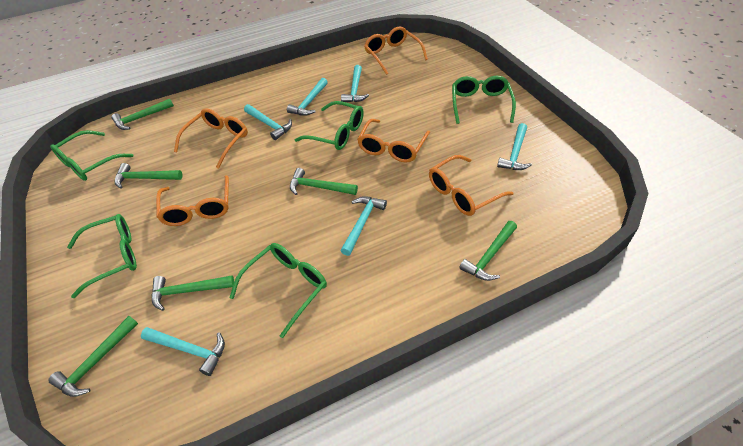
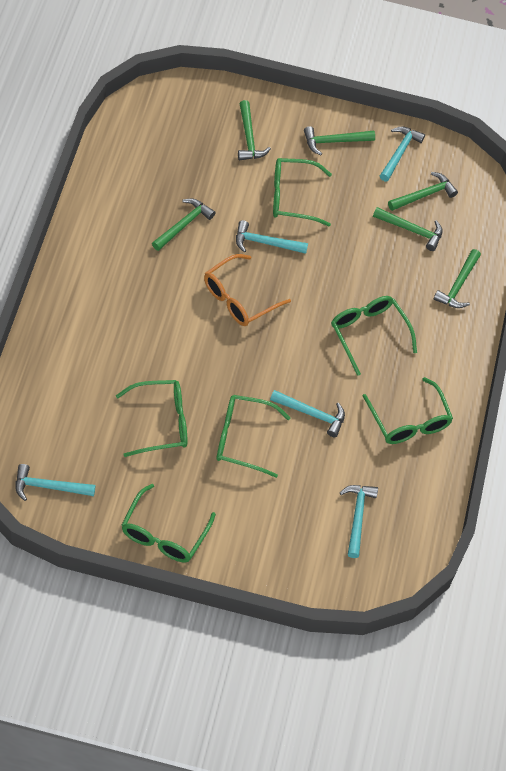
green glasses: 5 -> 6
orange glasses: 5 -> 1
turquoise hammer: 6 -> 5

